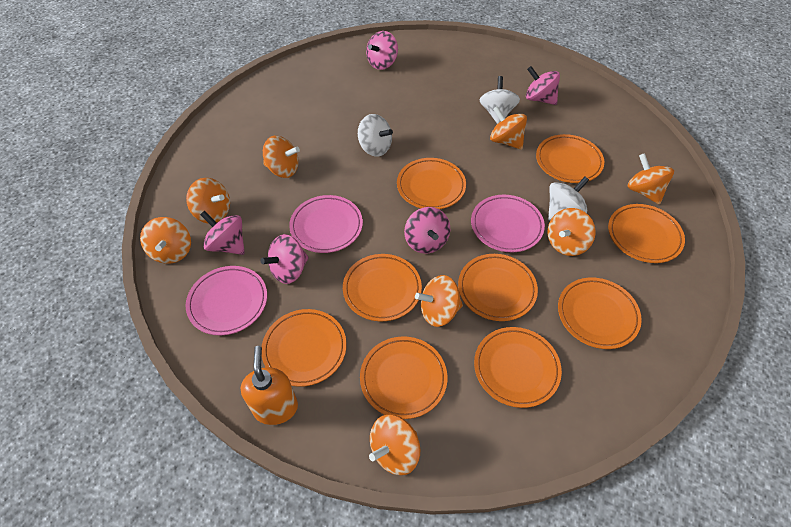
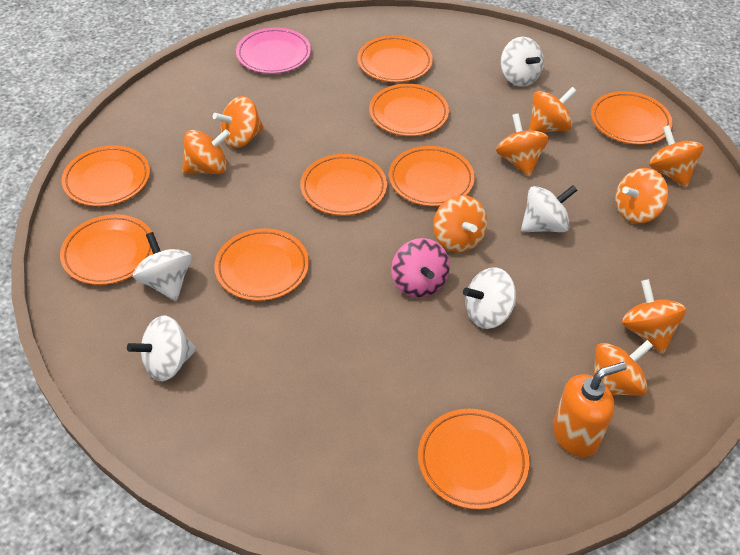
orange spinning top: 8 -> 9
pink plate: 3 -> 1
pink spinning top: 5 -> 1
white spinning top: 3 -> 5

